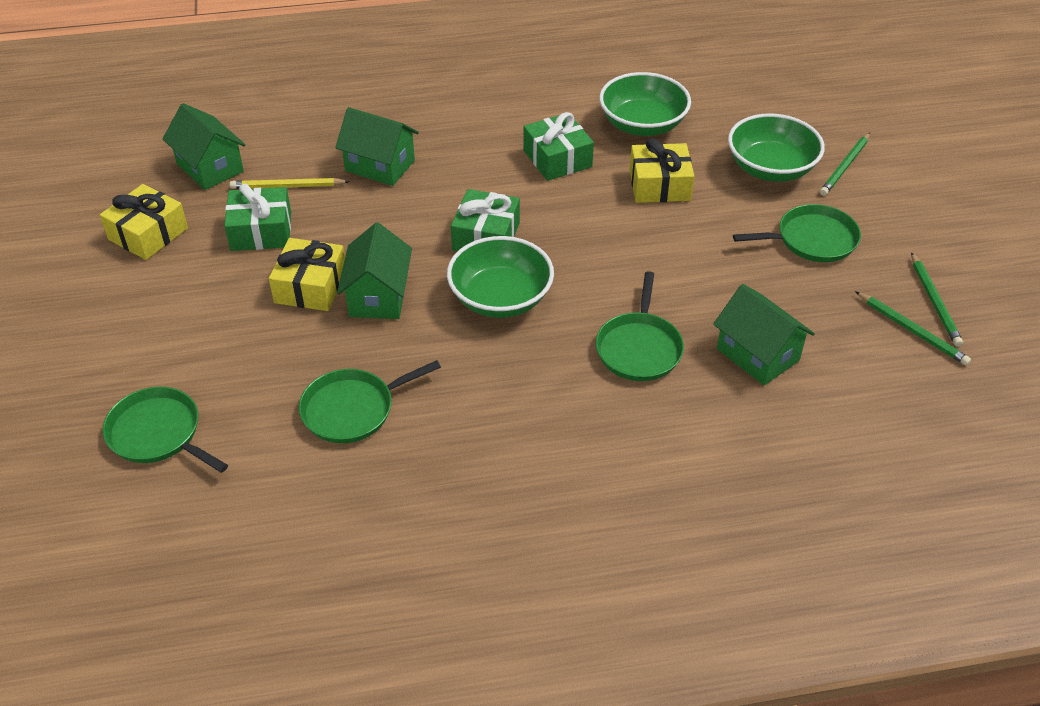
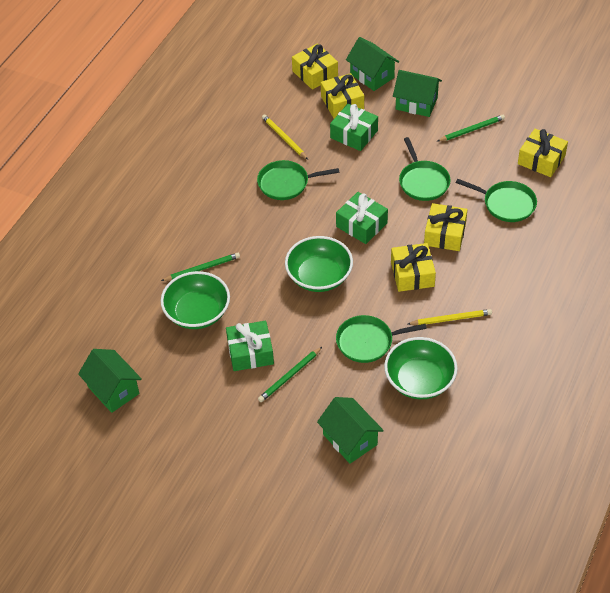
yellow gift: 3 -> 5
yellow pencil: 1 -> 2

